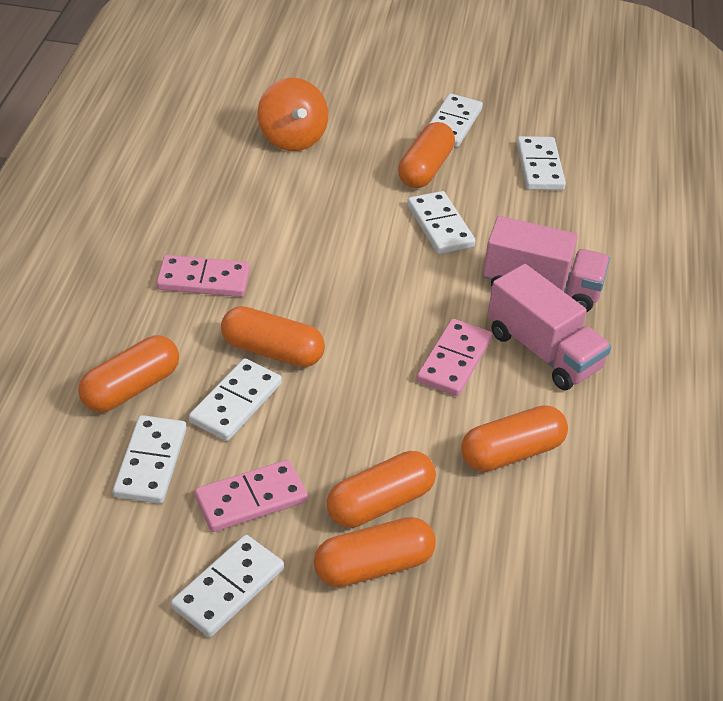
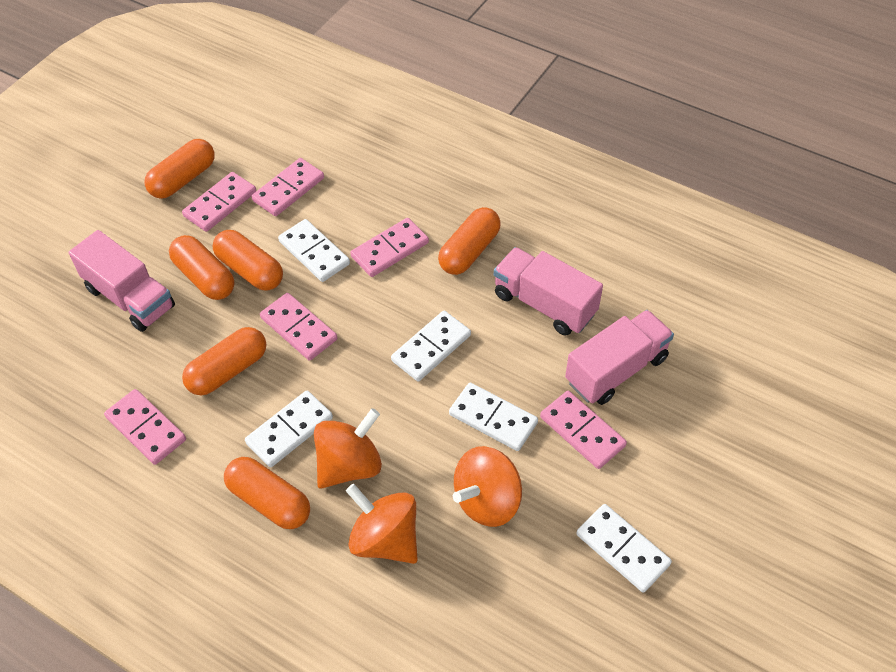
orange spinning top: 1 -> 3
pink domino: 3 -> 6
pink truck: 2 -> 3
white domino: 6 -> 5

